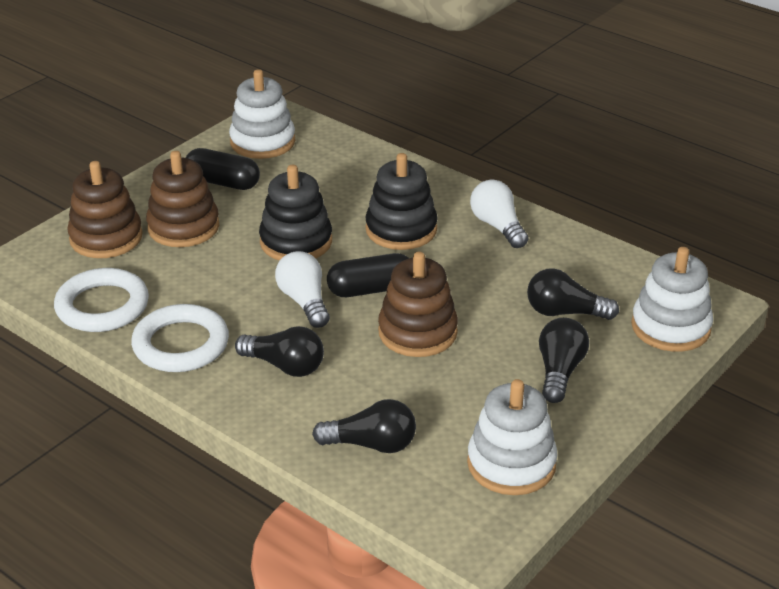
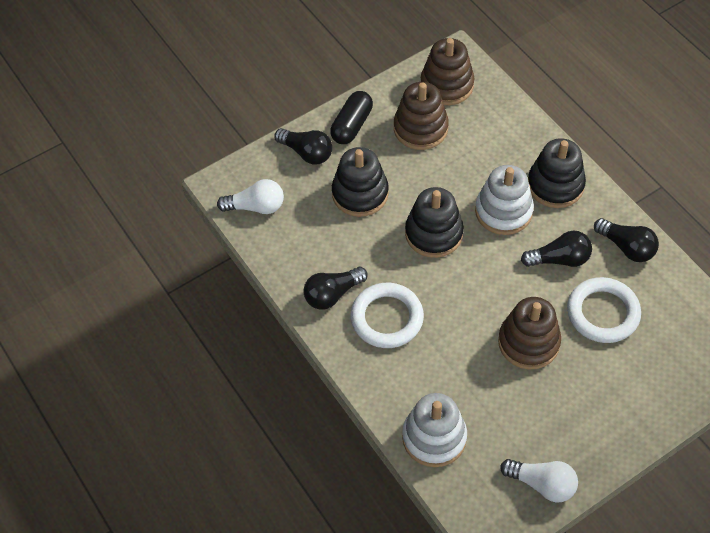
black capsule: 2 -> 1
black stacking toy: 2 -> 3
white stacking toy: 3 -> 2

